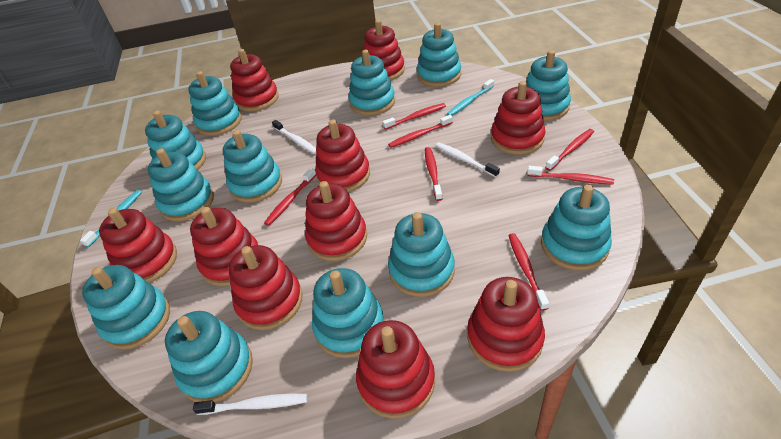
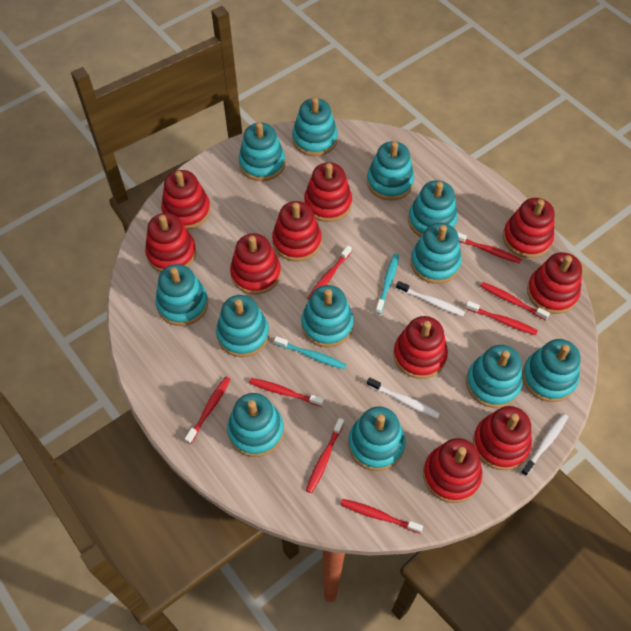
red toothbrush: 7 -> 8

